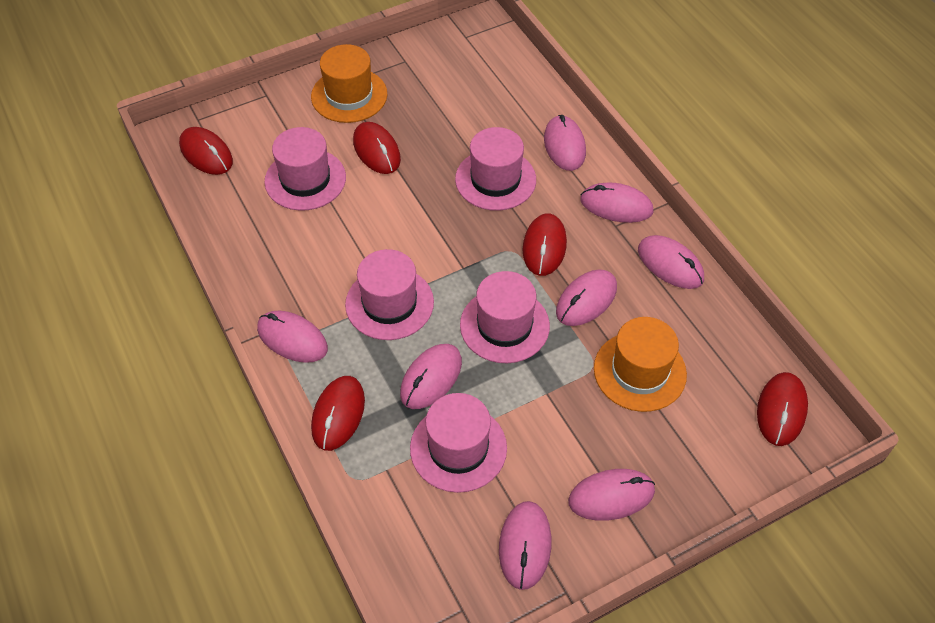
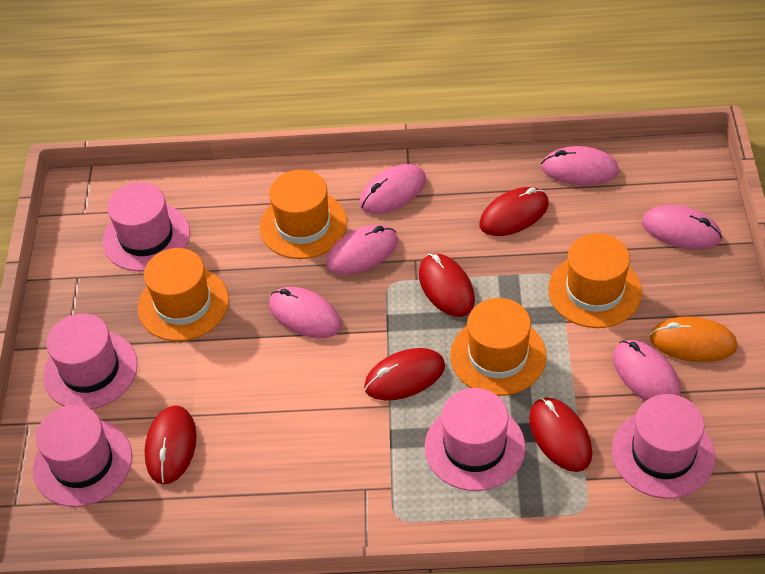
orange hat: 2 -> 4
orange mouse: 0 -> 1
pink mouse: 8 -> 6

